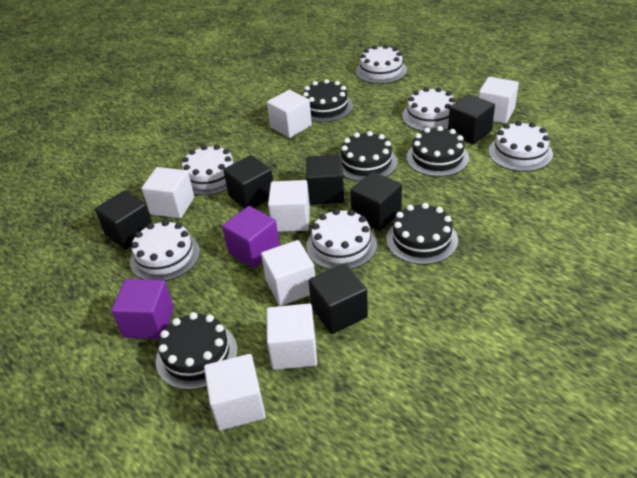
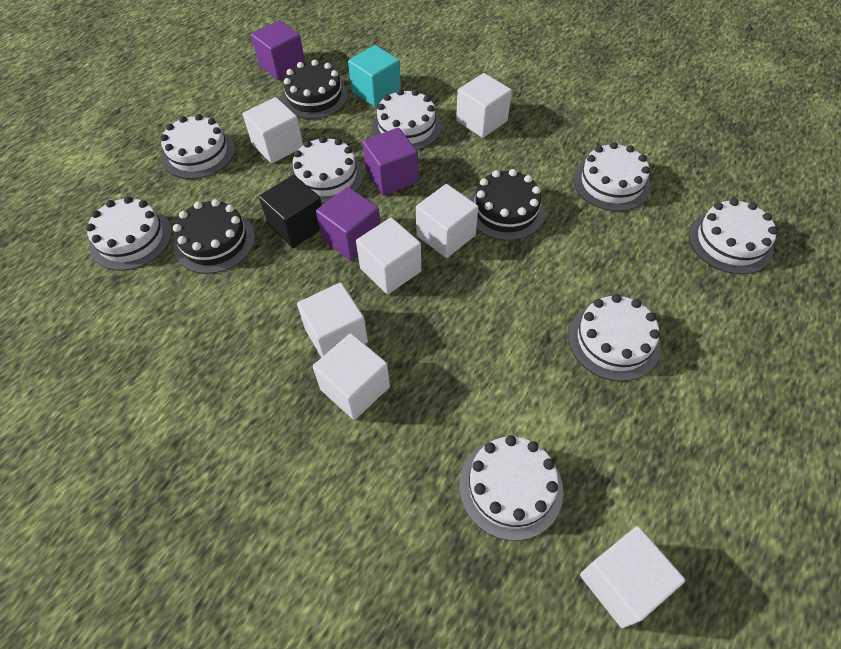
black cake: 5 -> 3
black cube: 6 -> 1
purple cube: 2 -> 3
turquoise cube: 0 -> 1
white cake: 6 -> 8

